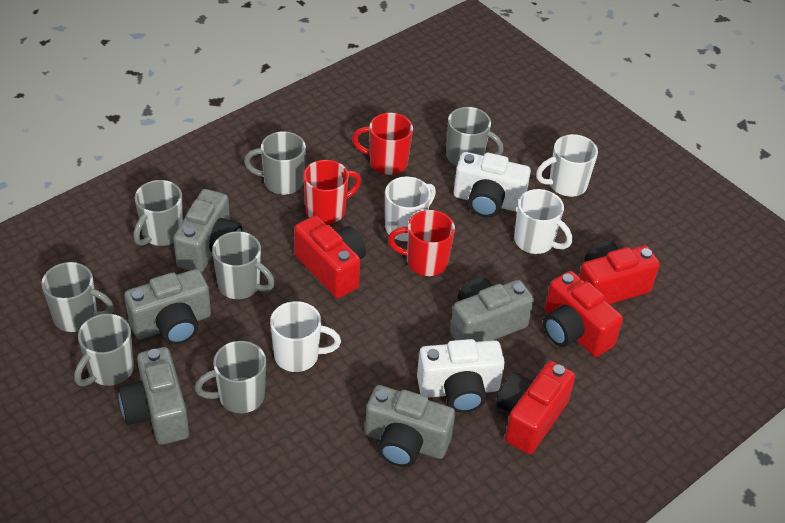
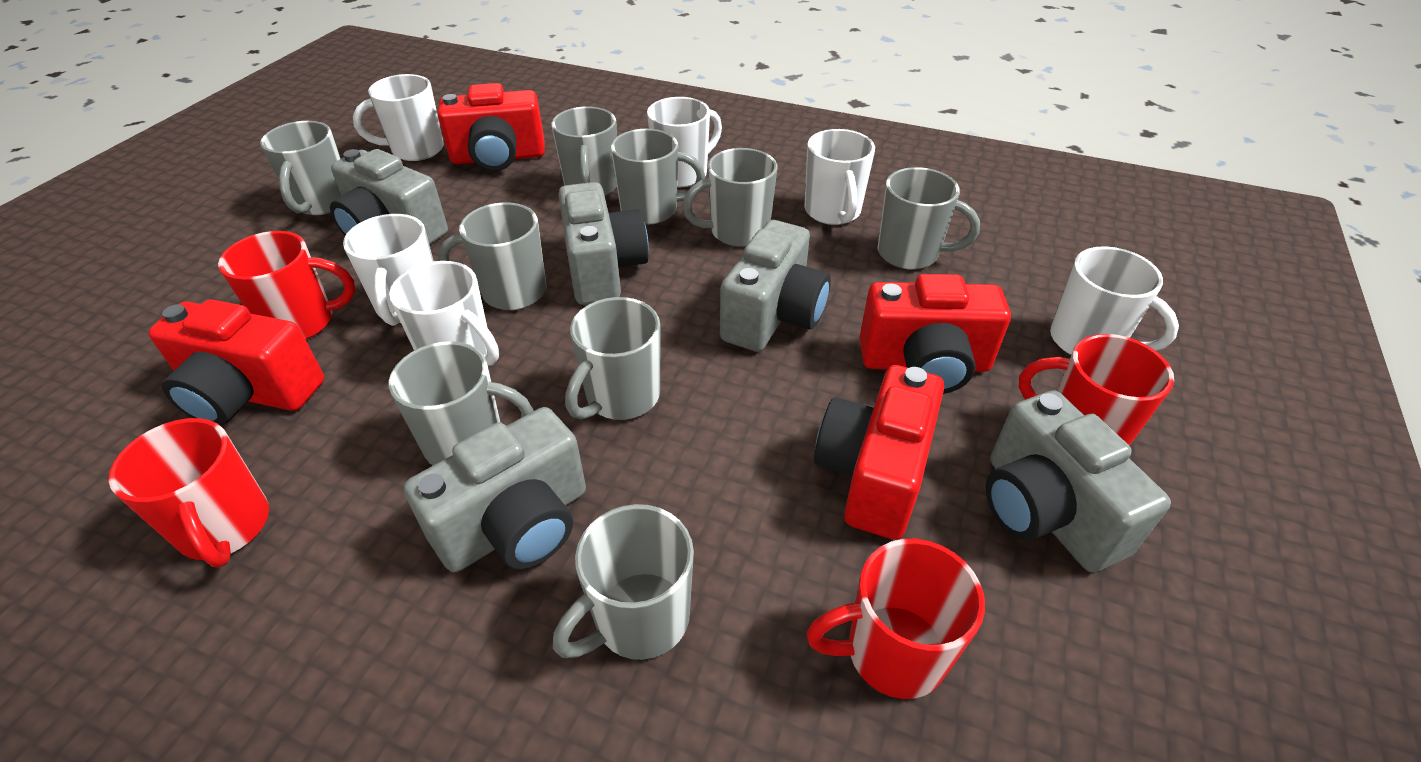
grey mug: 7 -> 9
red mug: 3 -> 4
white camera: 2 -> 0
white mug: 4 -> 6

